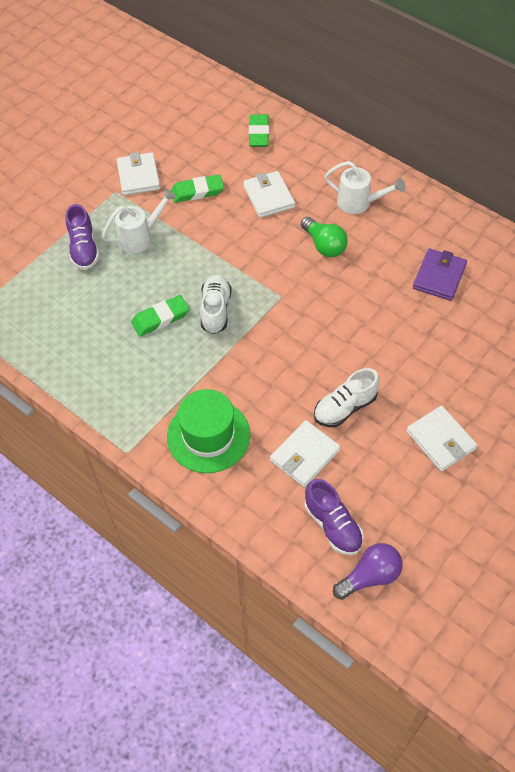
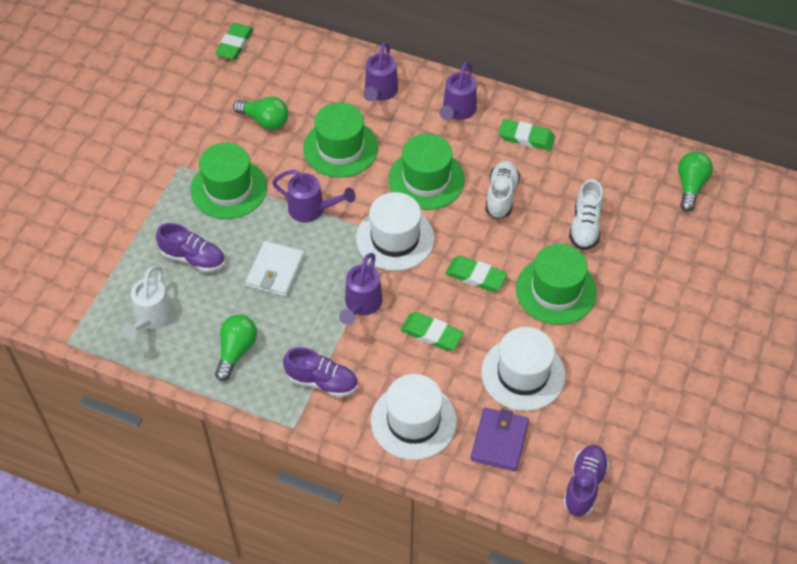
green eraser: 3 -> 4
green hat: 1 -> 4
green light bulb: 1 -> 3
purple light bulb: 1 -> 0
purple shoe: 2 -> 3
purple watering can: 0 -> 4
white hat: 0 -> 3
white wallet: 4 -> 1
white watering can: 2 -> 1

